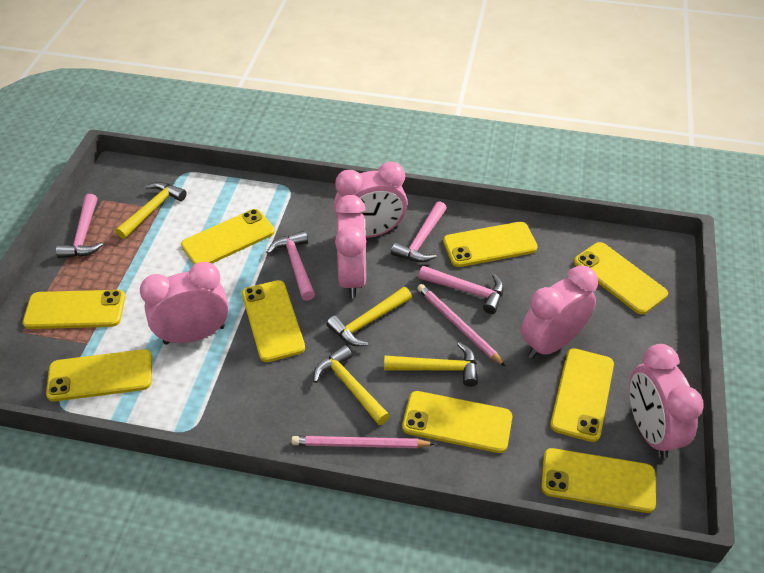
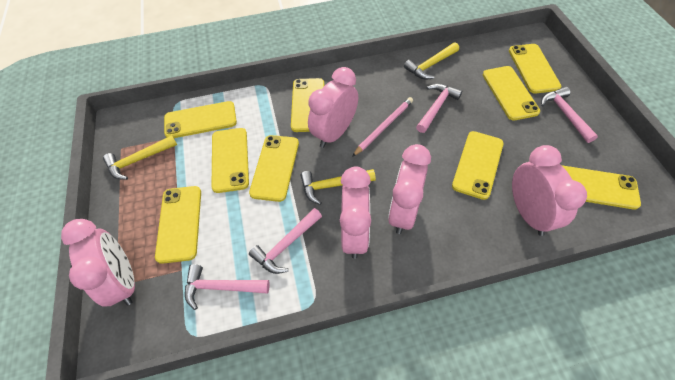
pink pencil: 2 -> 1
yellow hammer: 4 -> 3

